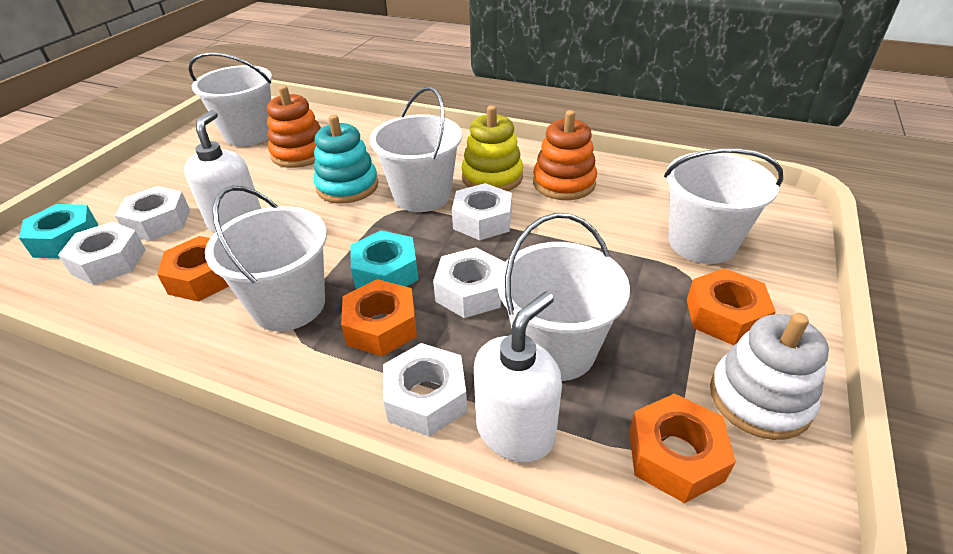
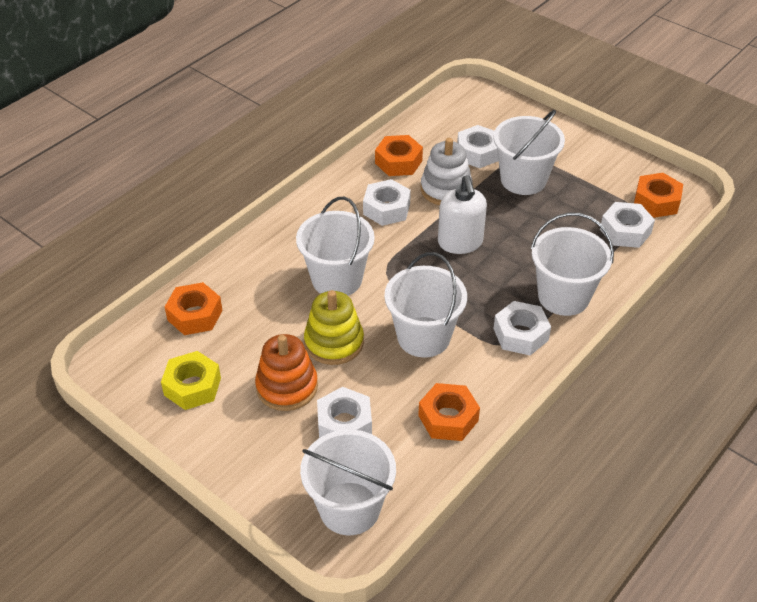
orange stacking toy: 2 -> 1
turquoise nut: 2 -> 0
turquoise stacking toy: 1 -> 0
white soap dispenser: 2 -> 1
yellow nut: 0 -> 1

